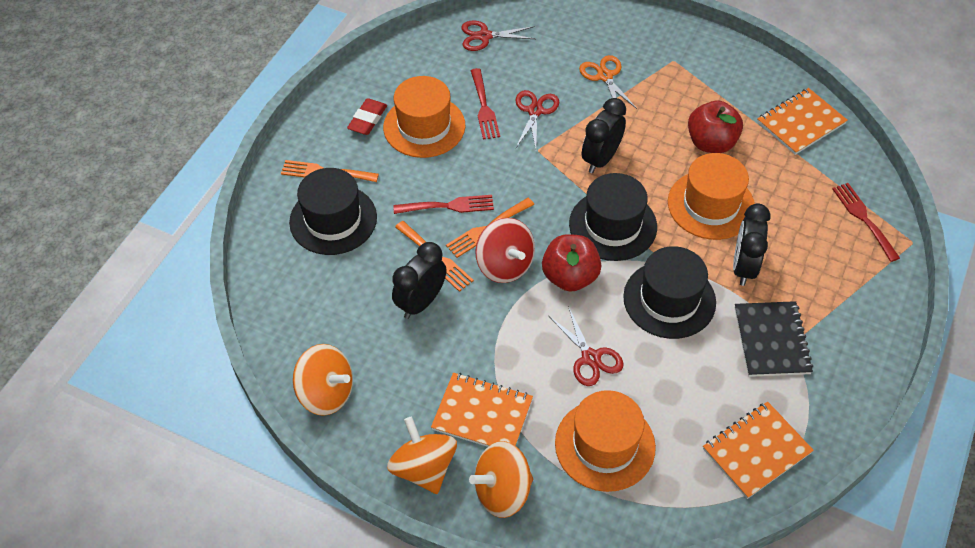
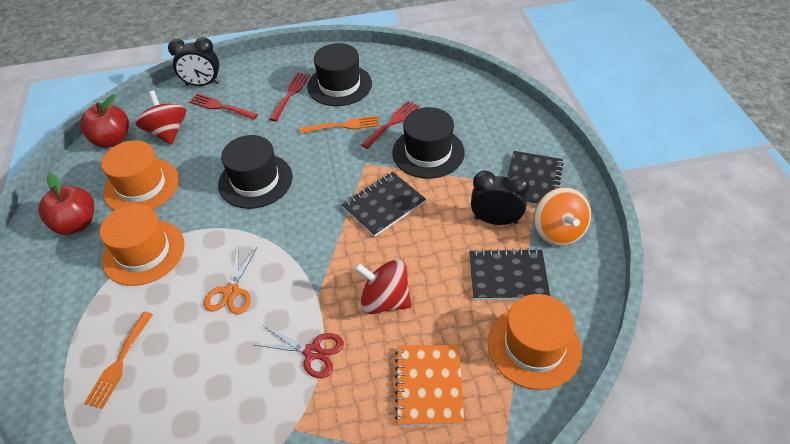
black clock: 3 -> 2
black notebook: 1 -> 3
orange fork: 3 -> 2
orange notebook: 3 -> 1
orange spinning top: 3 -> 1
red eraser: 1 -> 0
red scissors: 3 -> 1
red spinning top: 1 -> 2

